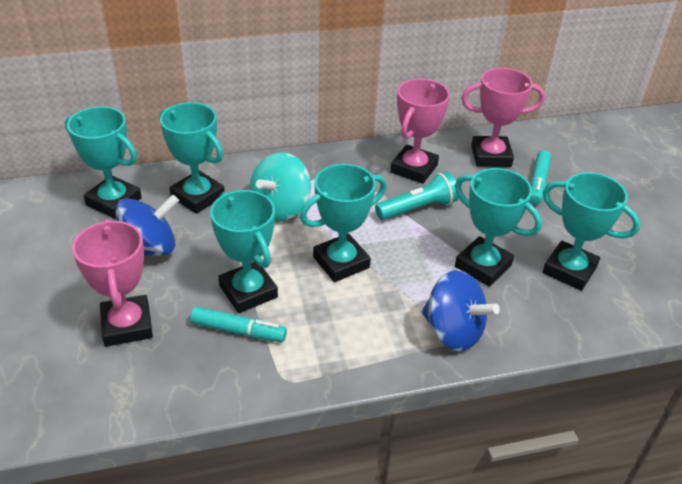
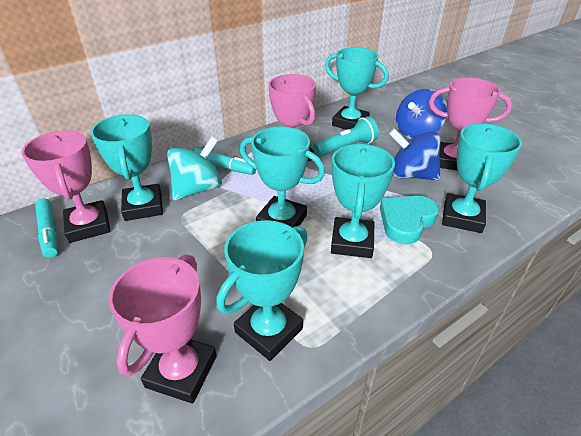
pink trophy: 3 -> 4
turquoise heart: 0 -> 1

